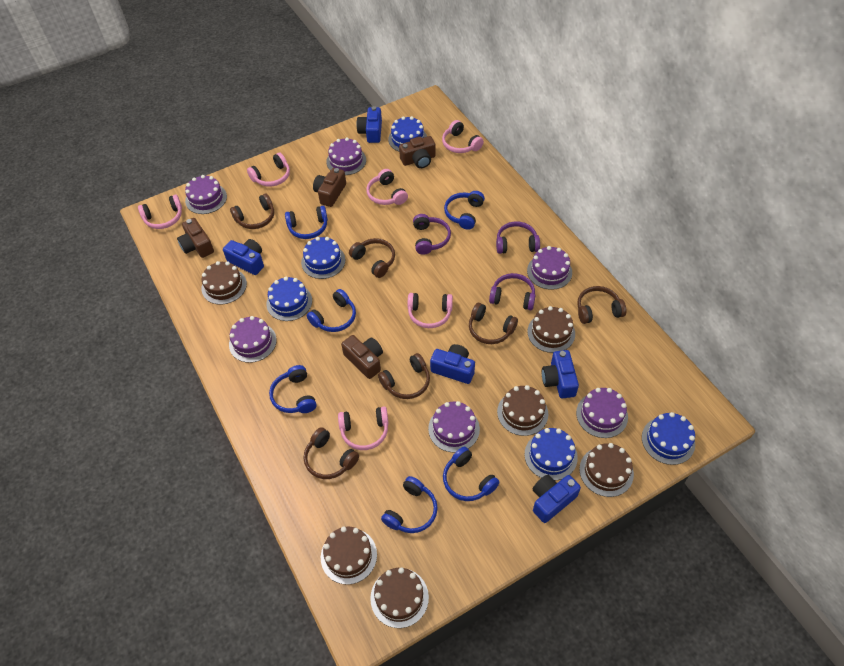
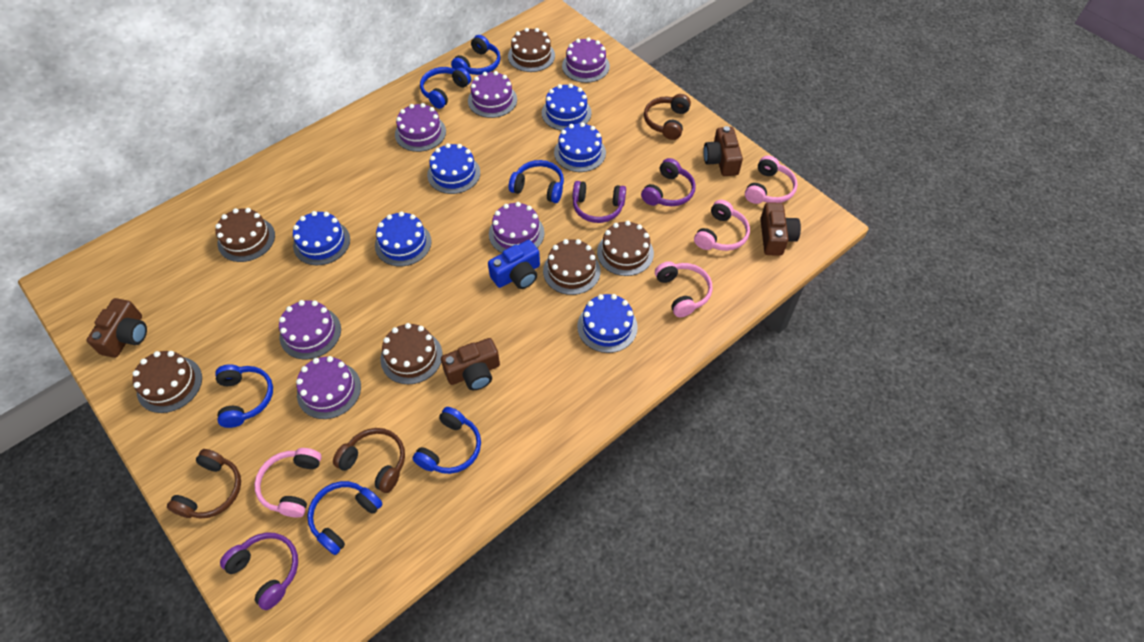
blue cake: 5 -> 6
blue camera: 5 -> 1
brown headphones: 6 -> 3
pink headphones: 6 -> 4

